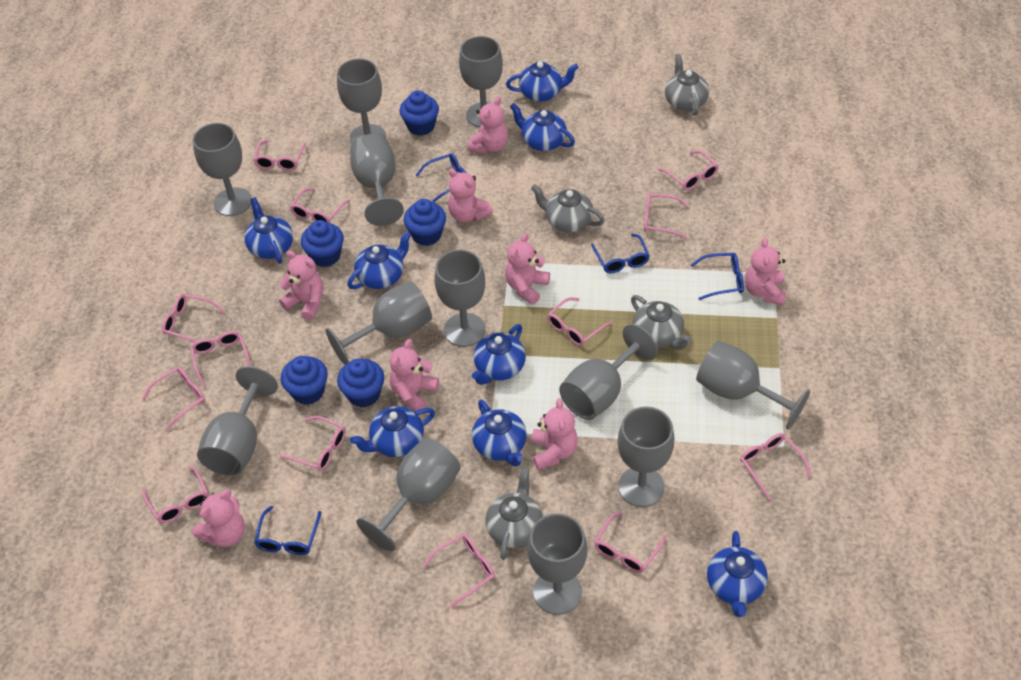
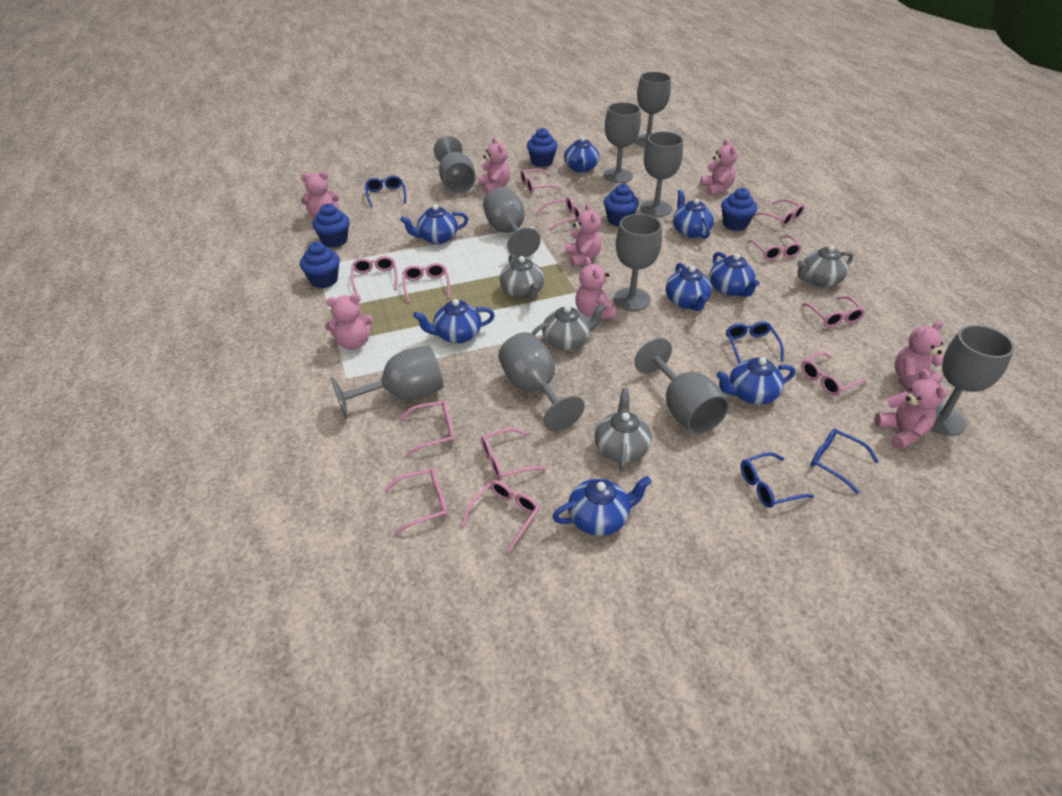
grey goblet: 12 -> 10
pink glasses: 13 -> 12

